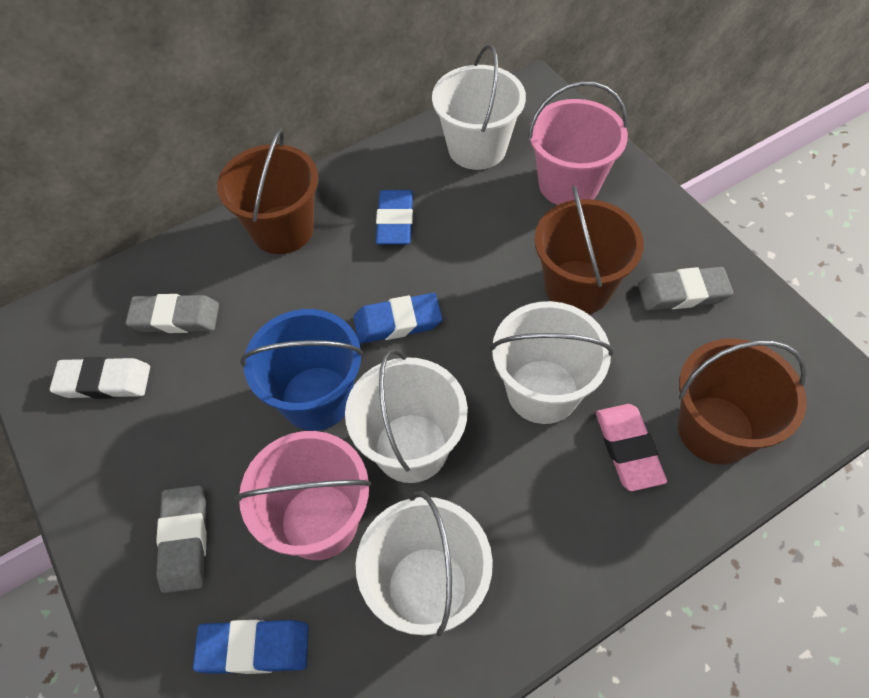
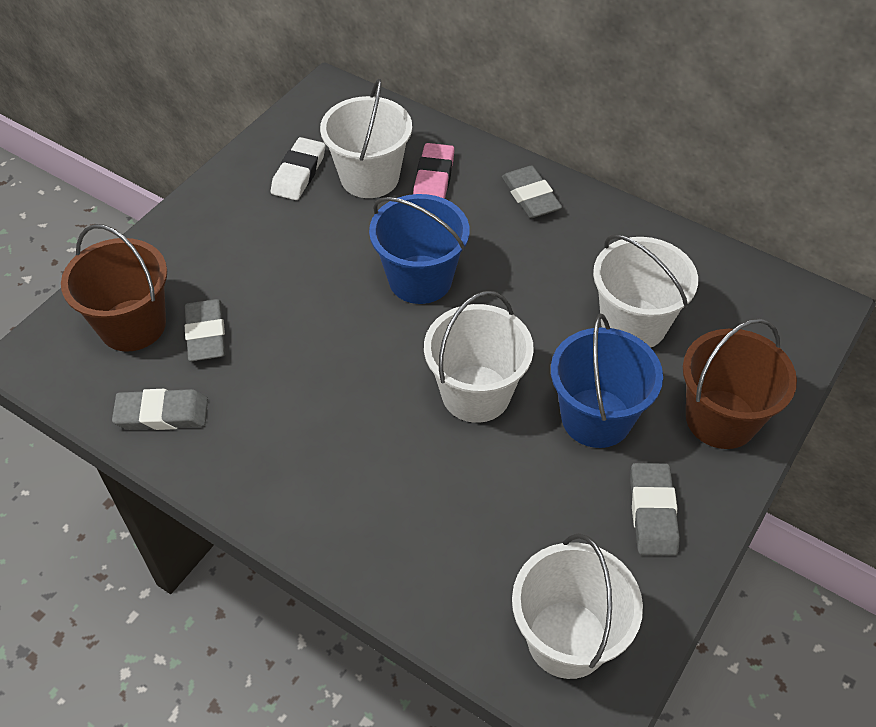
blue bucket: 1 -> 2
blue eraser: 3 -> 0
brown bucket: 3 -> 2
grey eraser: 3 -> 4
pink bucket: 2 -> 0

